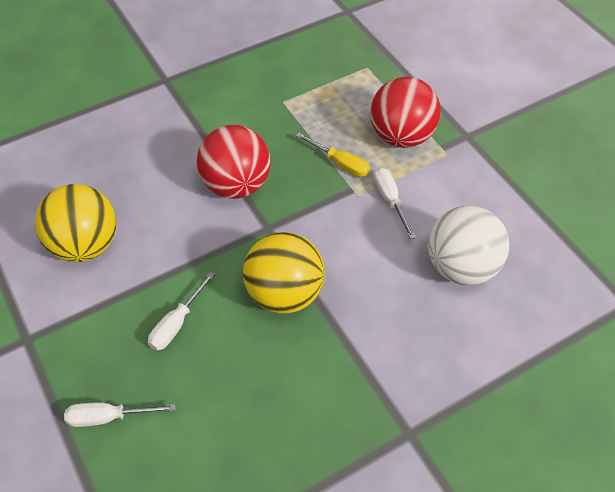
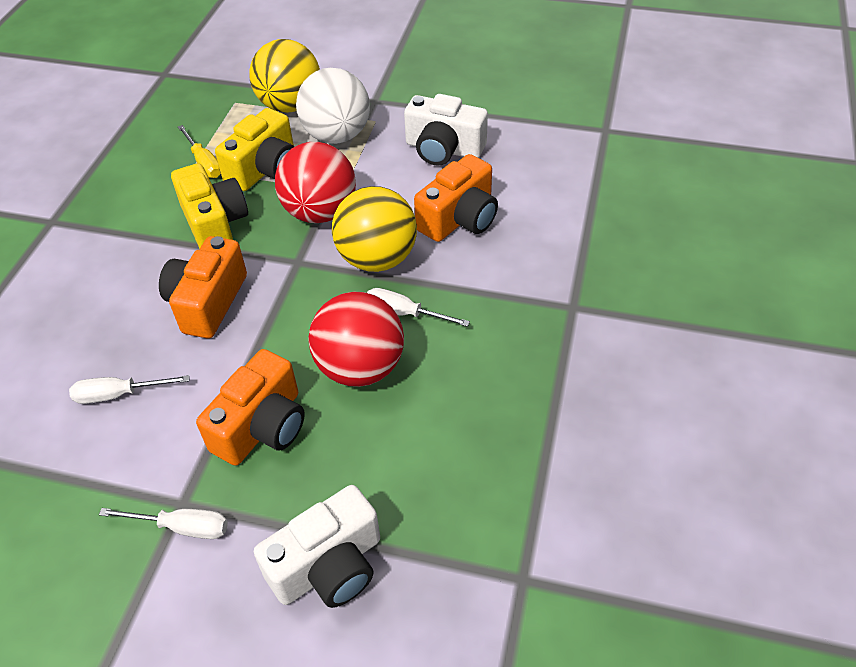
orange camera: 0 -> 3
white camera: 0 -> 2
yellow camera: 0 -> 2

